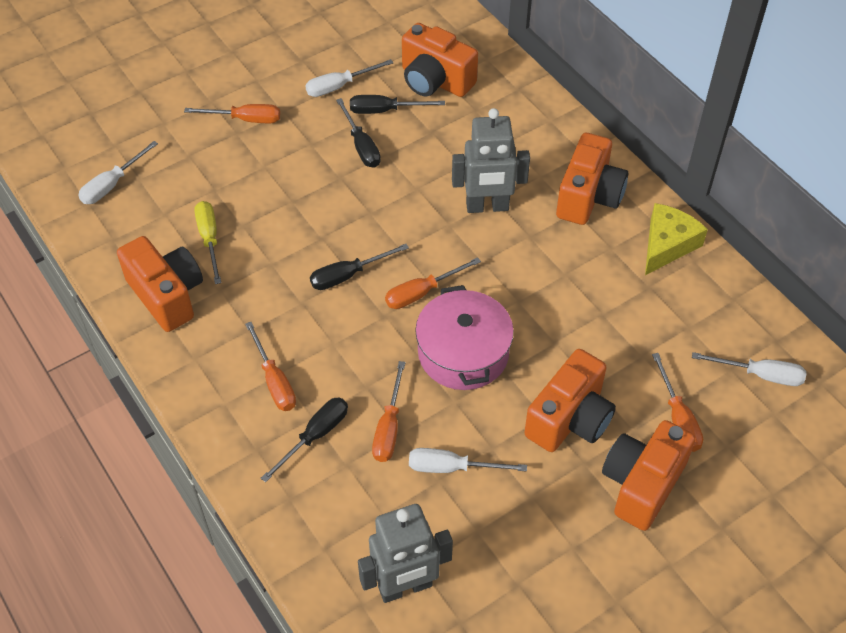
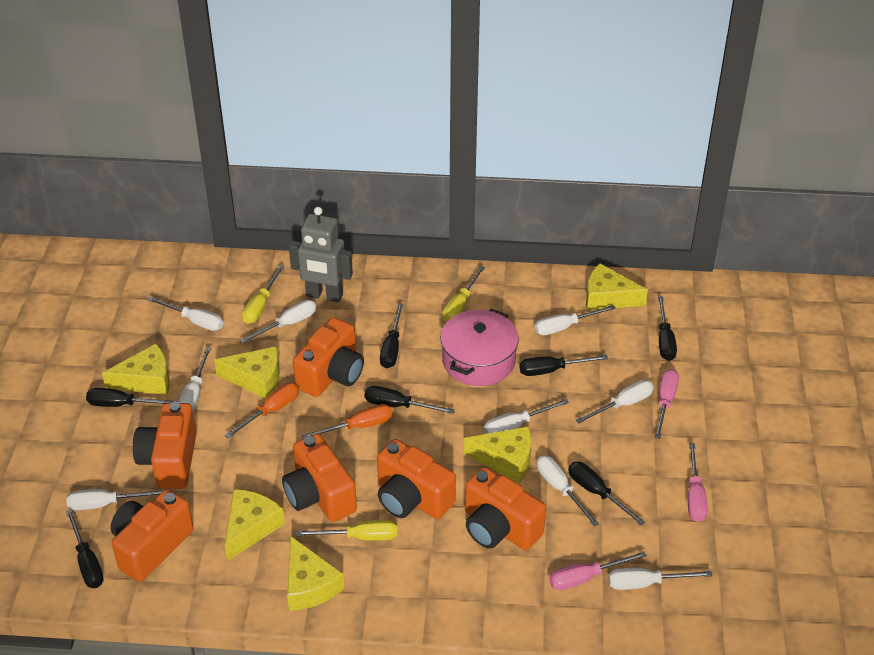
black screwdriver: 4 -> 7
grey robot: 2 -> 1
orange camera: 5 -> 6
orange screwdriver: 5 -> 2
pink screwdriver: 0 -> 3
white screwdriver: 4 -> 9
yellow cheese: 1 -> 6
yellow screwdriver: 1 -> 3

